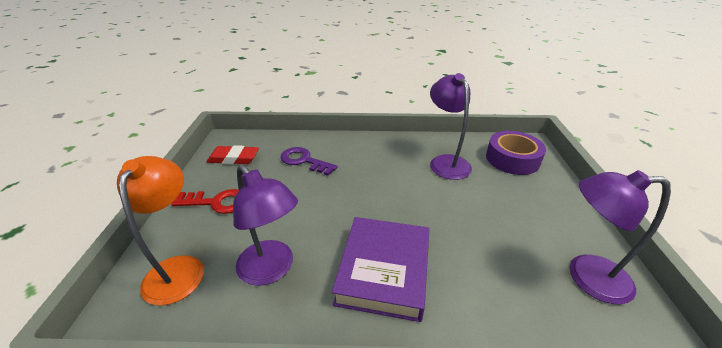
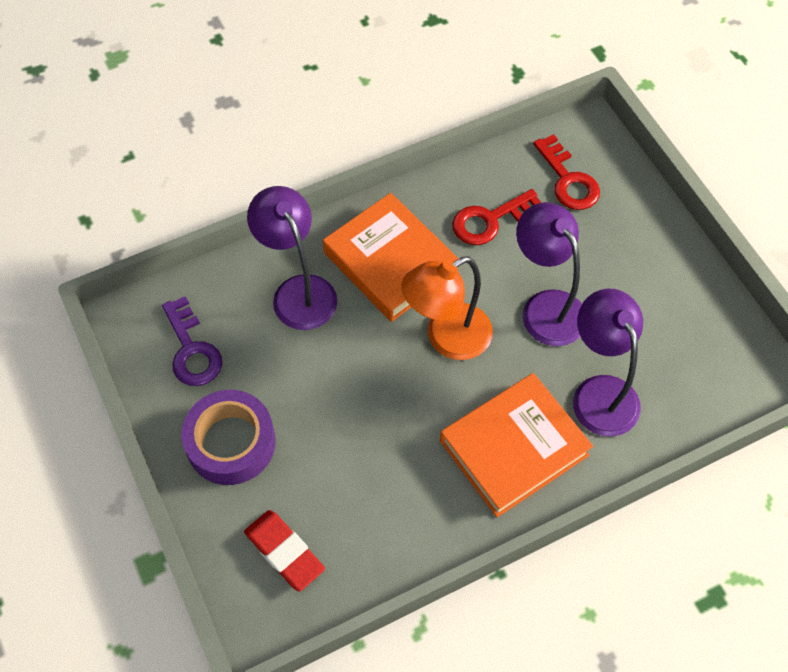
orange book: 0 -> 2
purple book: 1 -> 0
red key: 1 -> 2

